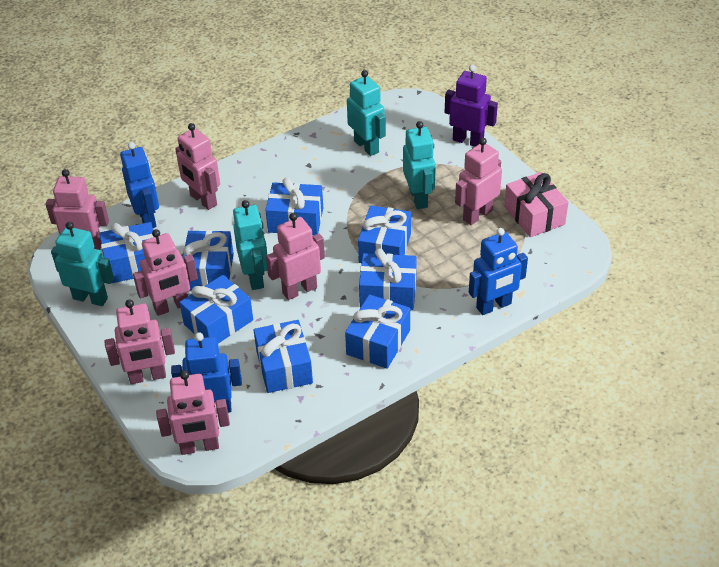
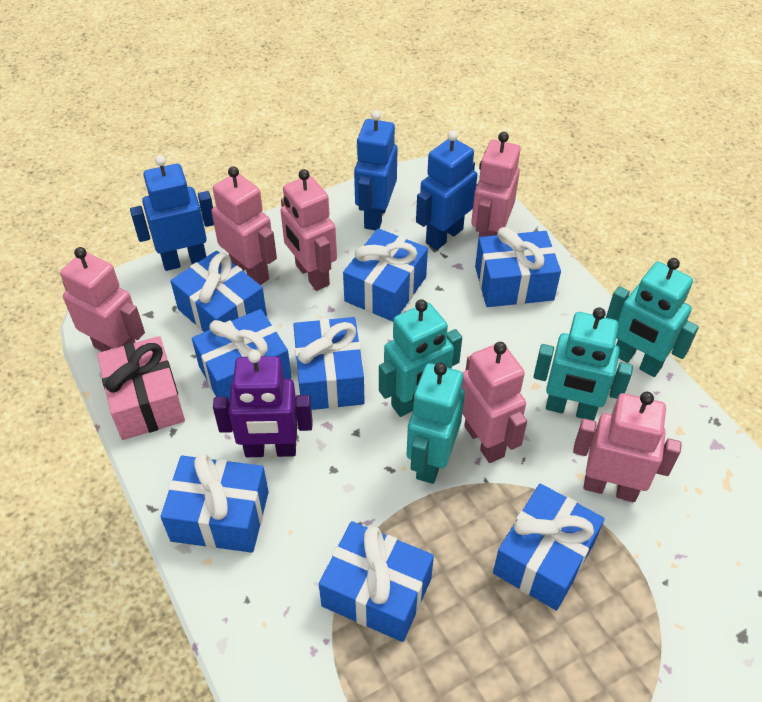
pink robot: 7 -> 6

